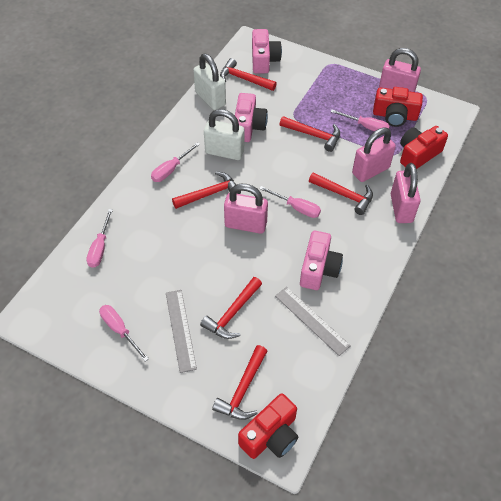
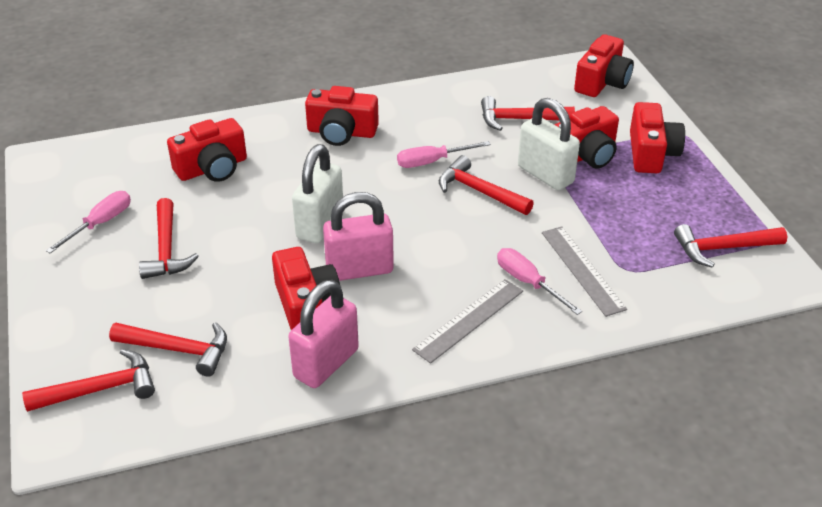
pink camera: 3 -> 0
pink padlock: 4 -> 2
pink screwdriver: 5 -> 3
red camera: 3 -> 6

